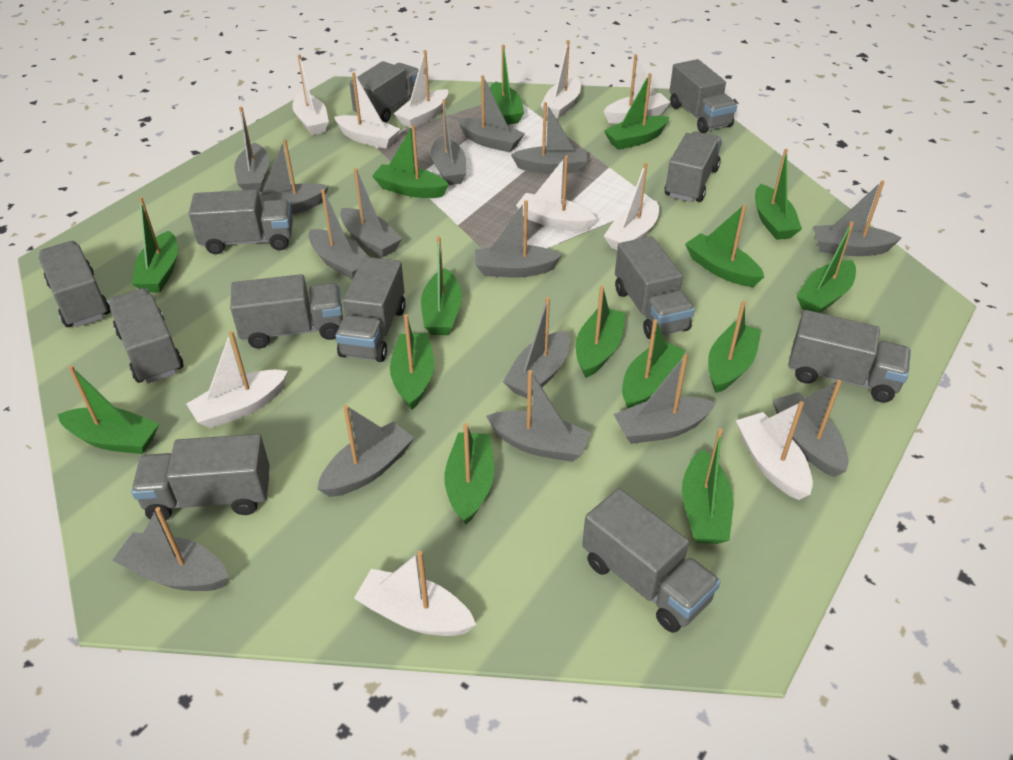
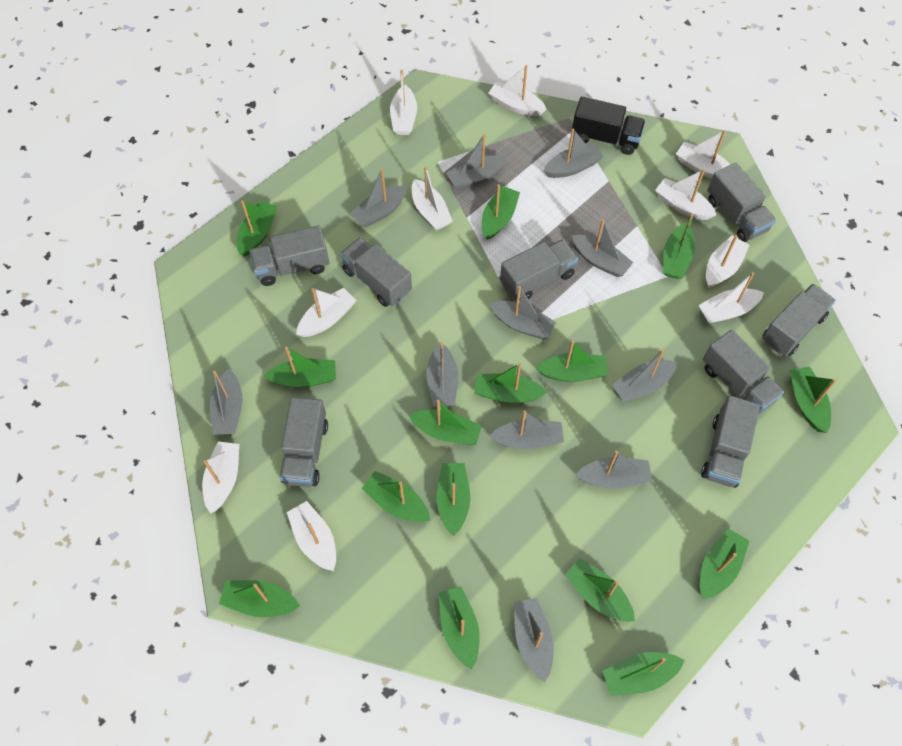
black truck: 0 -> 1
grey boat: 15 -> 11
grey truck: 12 -> 8

